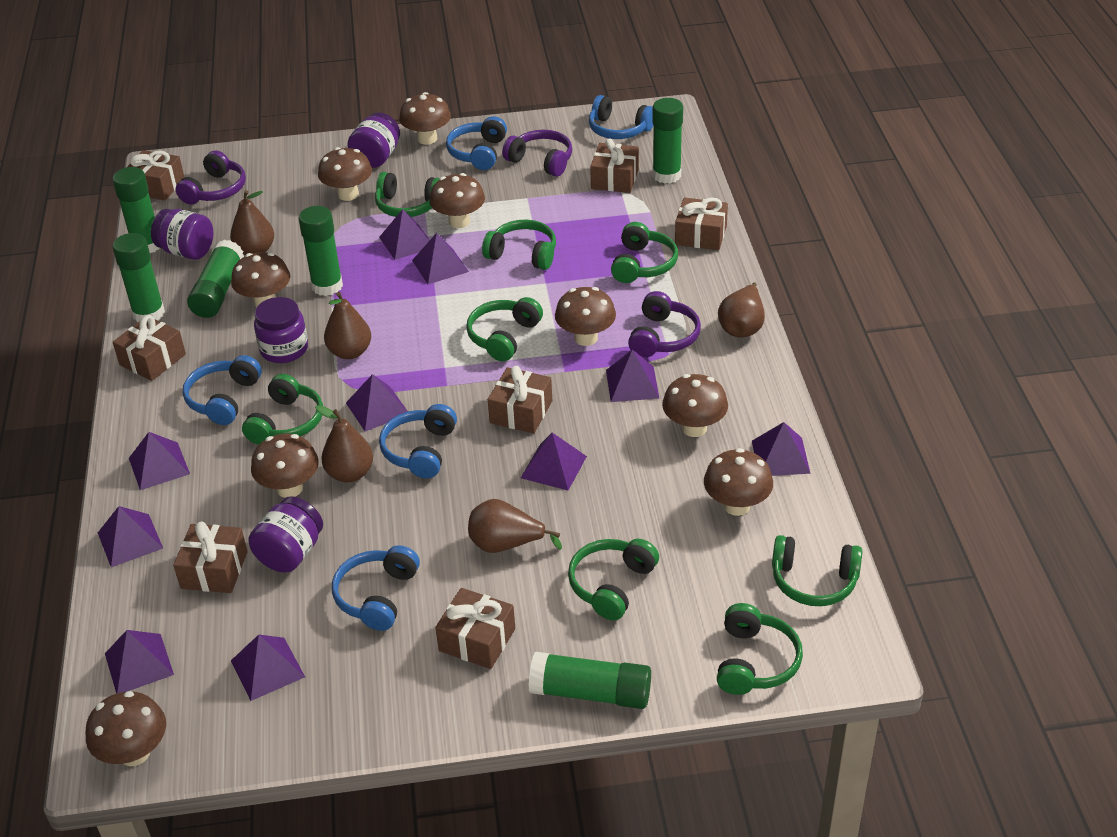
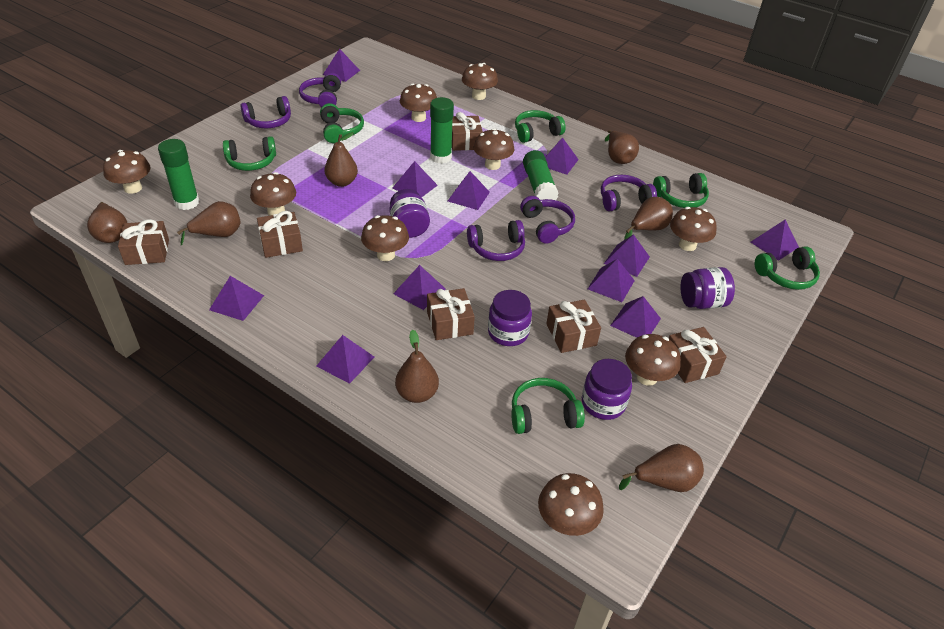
blue headphones: 5 -> 0
brown gift: 7 -> 6
brown pear: 5 -> 7
green glue stick: 6 -> 3
green headphones: 8 -> 6
purple headphones: 3 -> 5
purple pyramid: 10 -> 11

